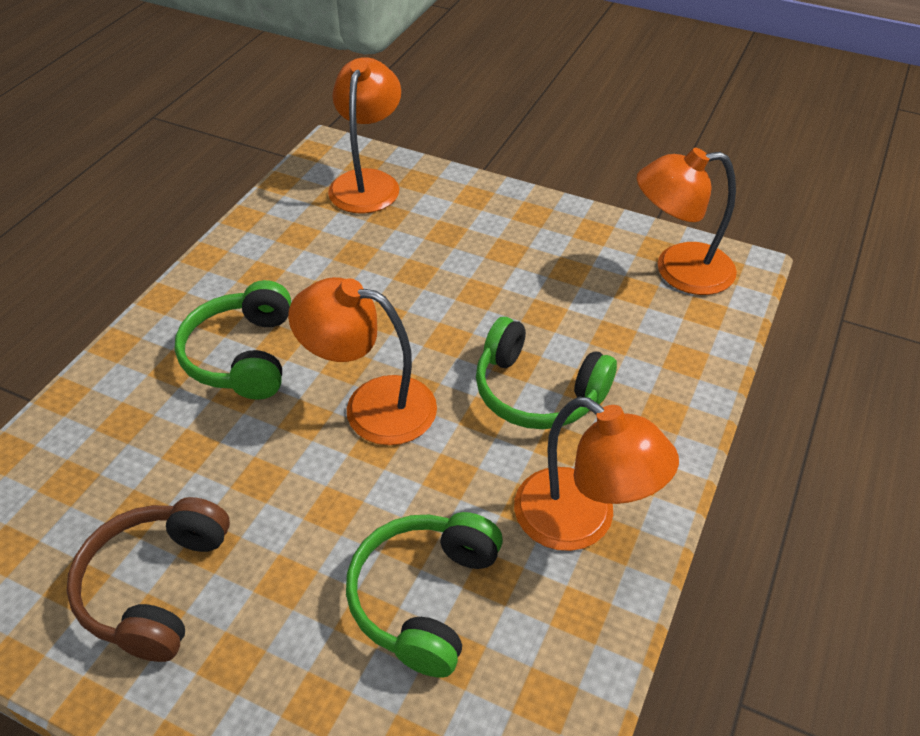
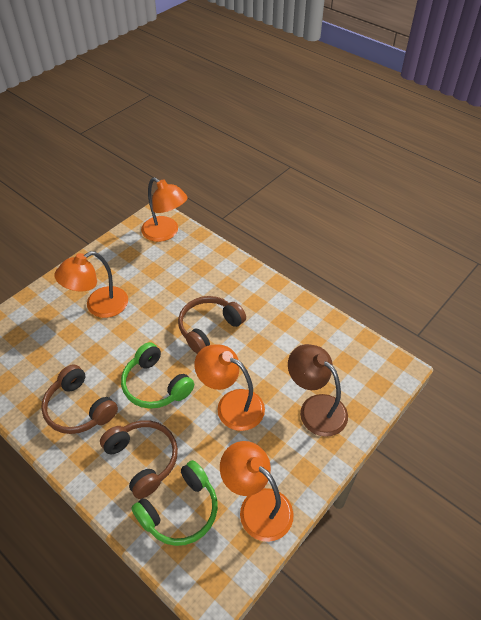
brown headphones: 1 -> 3
brown lamp: 0 -> 1
green headphones: 3 -> 2

